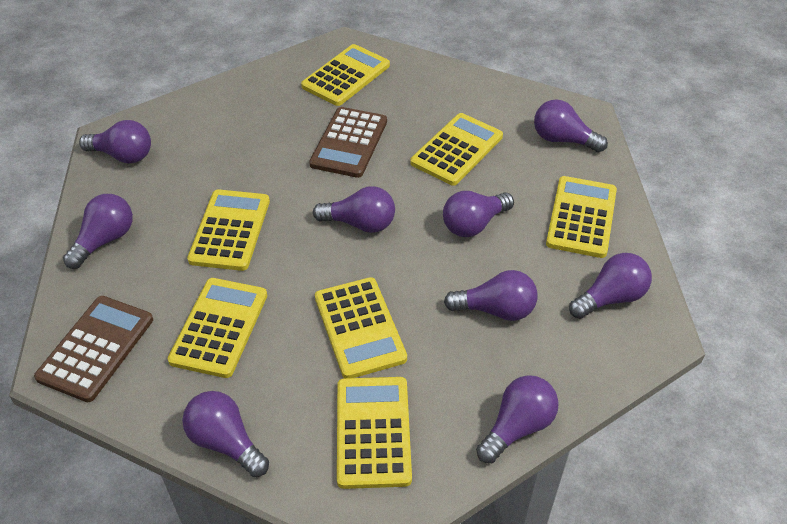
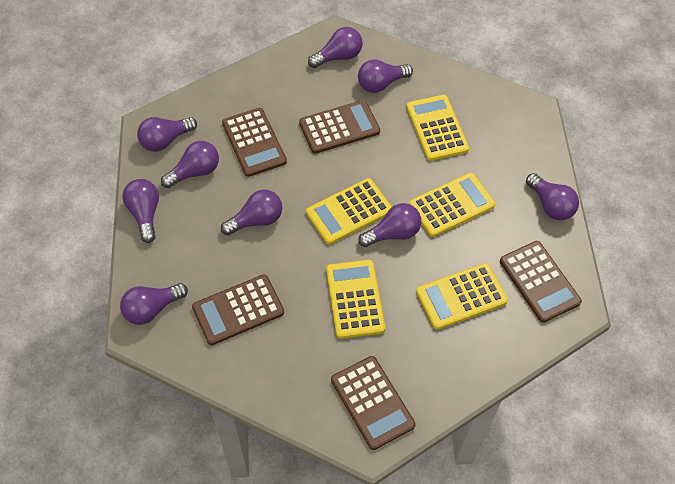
brown calculator: 2 -> 5
yellow calculator: 7 -> 5

